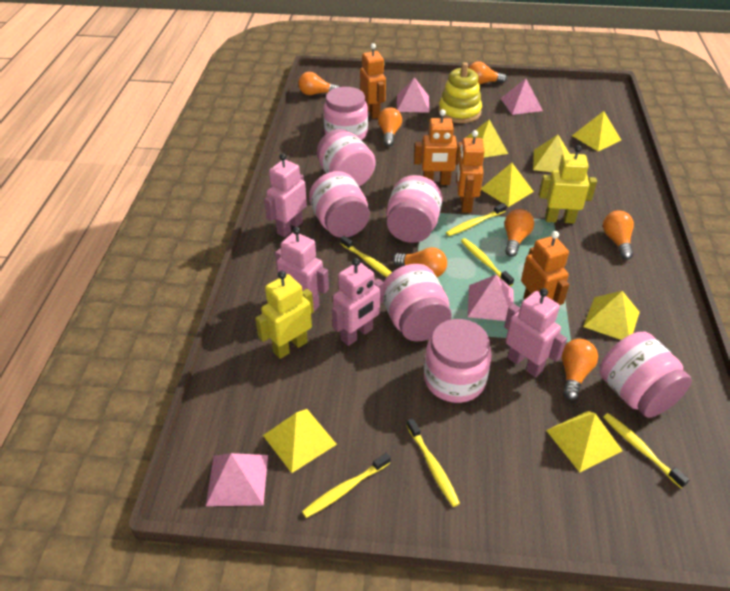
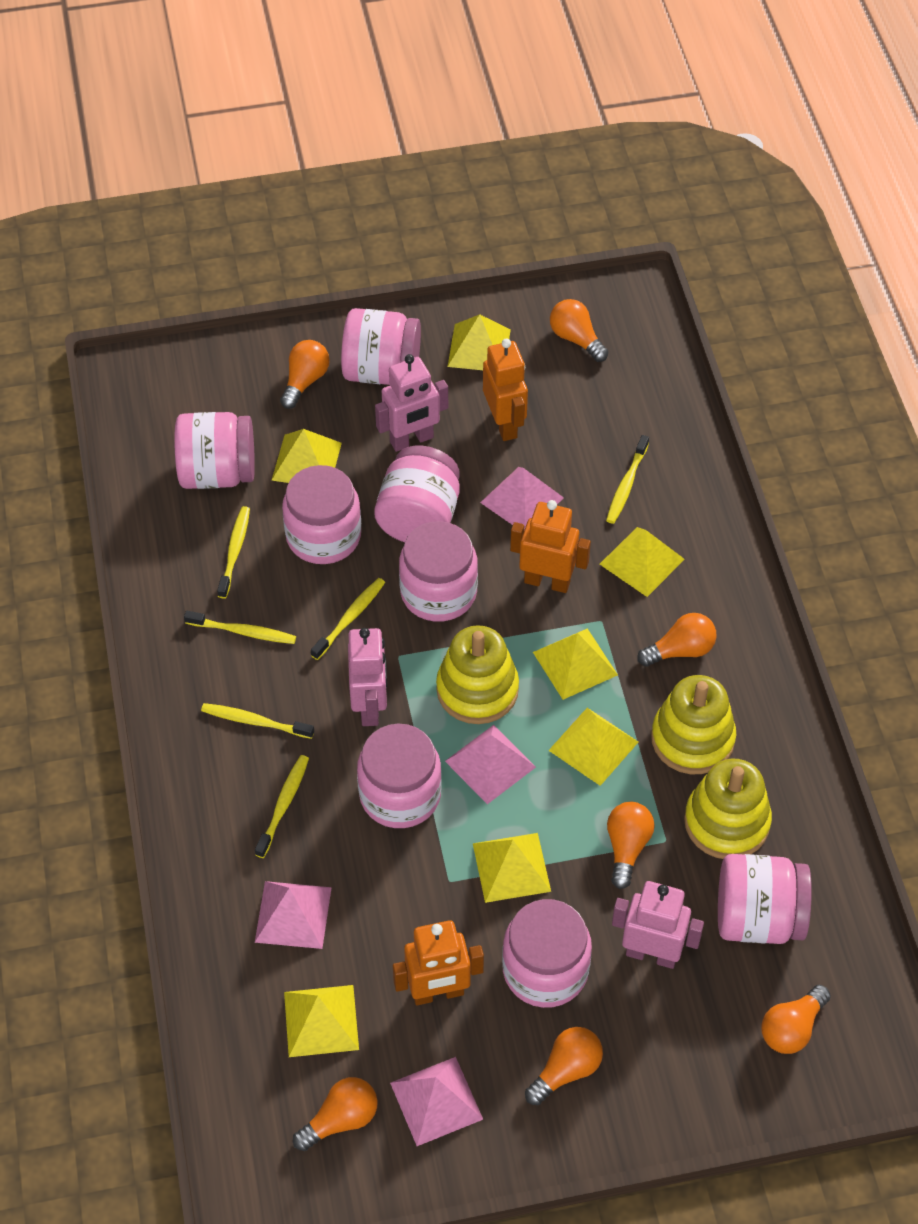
orange robot: 4 -> 3
pink jar: 7 -> 8
pink robot: 4 -> 3
yellow robot: 2 -> 0
yellow stacking toy: 1 -> 3

